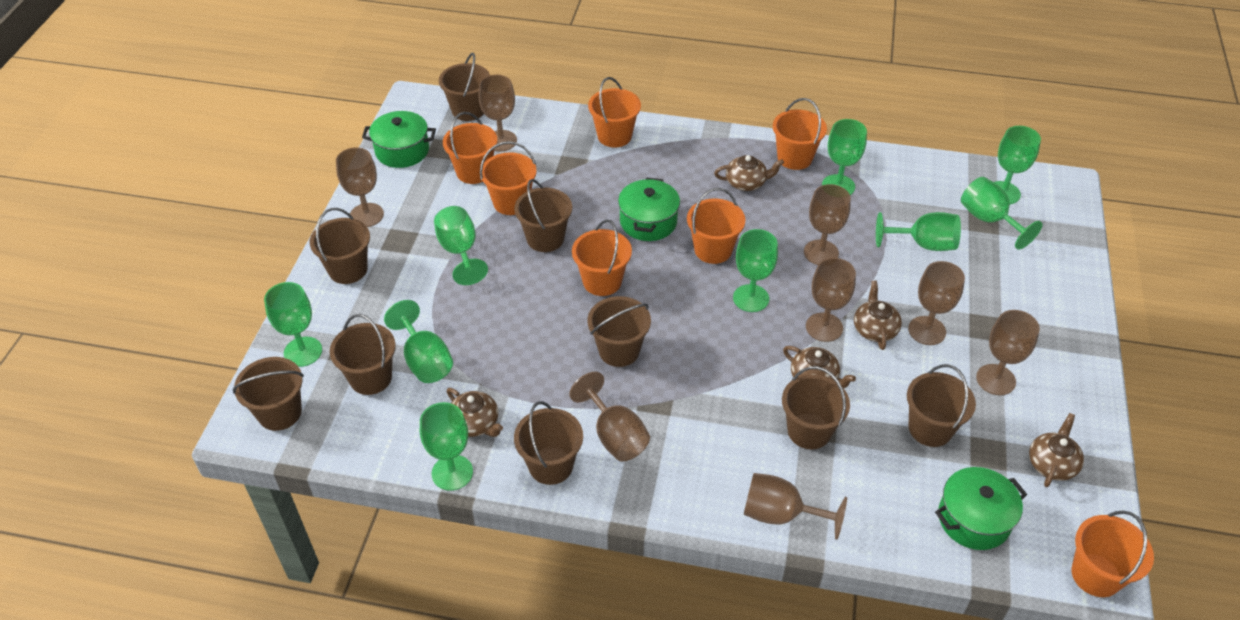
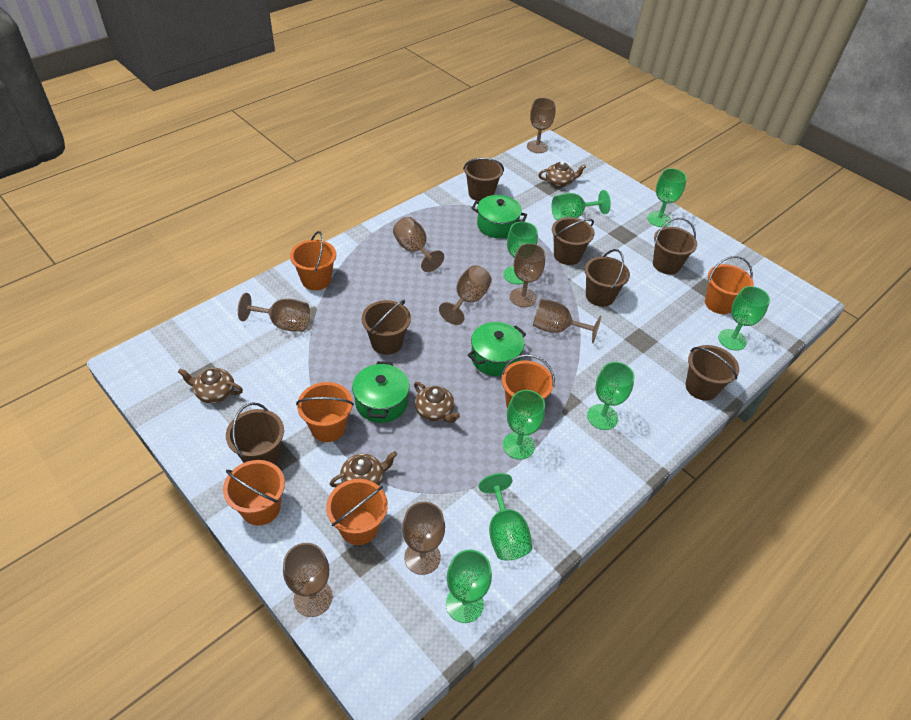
brown bucket: 9 -> 7
brown teapot: 5 -> 4
green goblet: 9 -> 8
orange bucket: 7 -> 6

